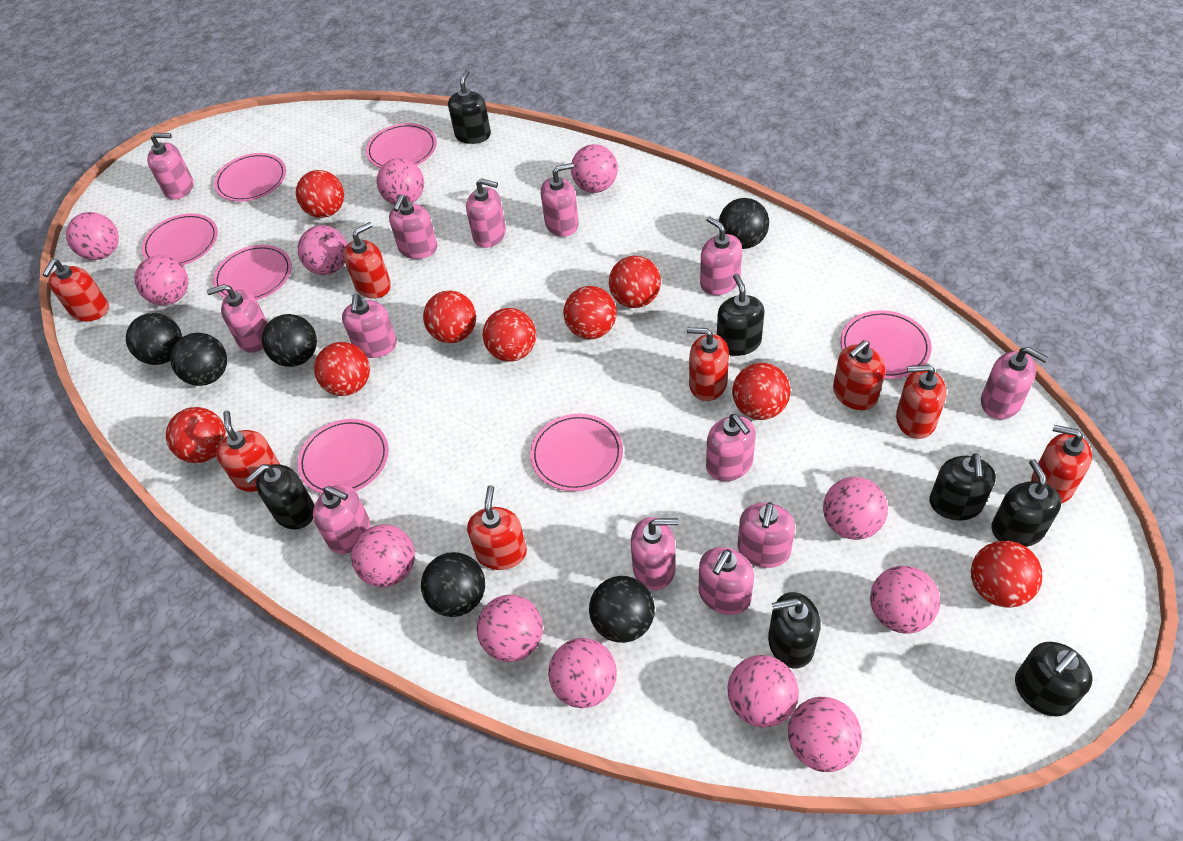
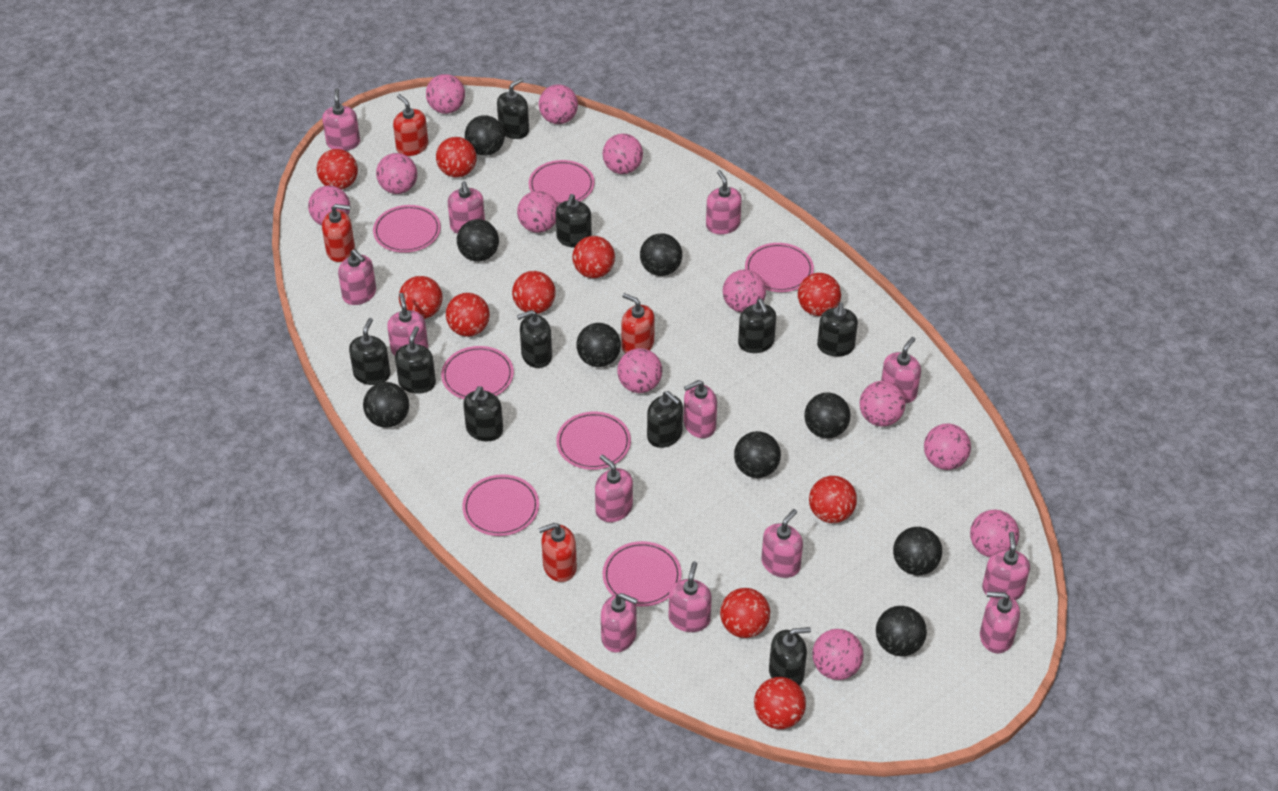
black ball: 6 -> 9
black soap dispenser: 7 -> 10
red ball: 9 -> 10
red soap dispenser: 8 -> 4

